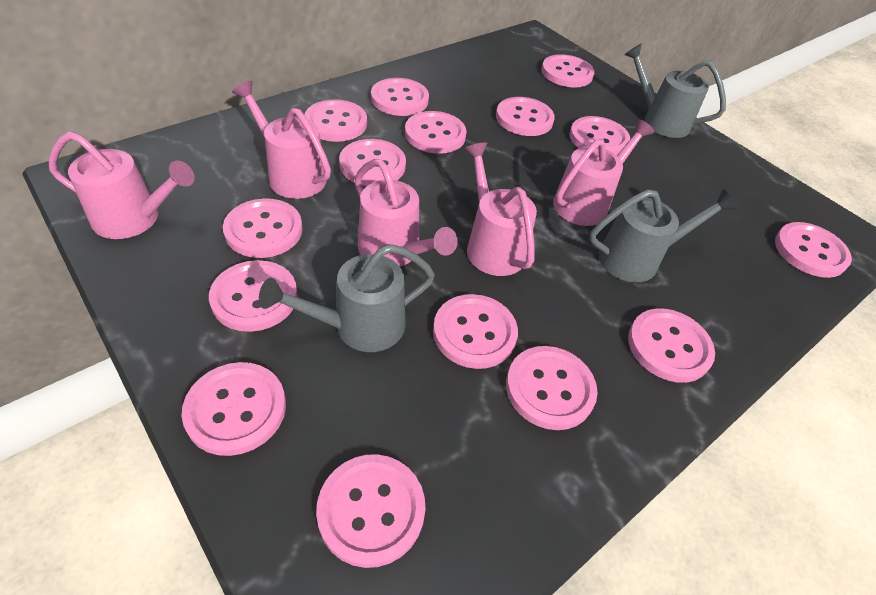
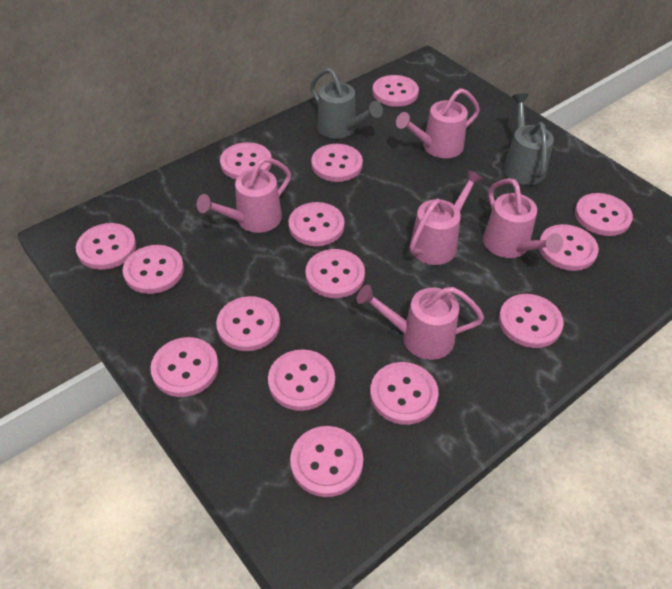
grey watering can: 3 -> 2

